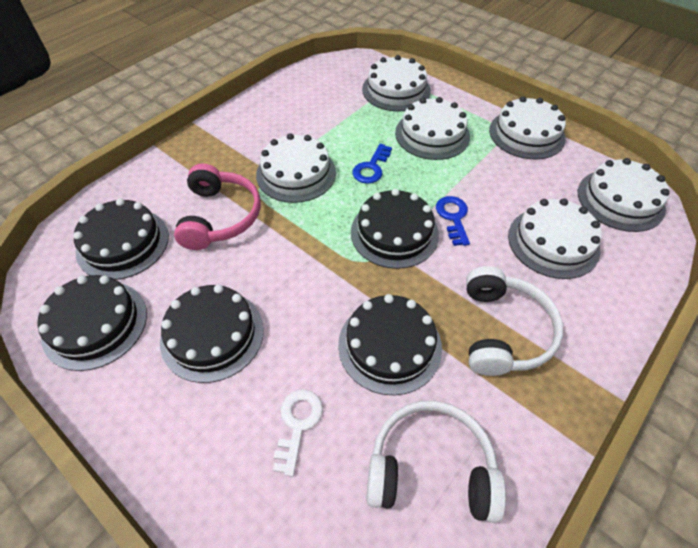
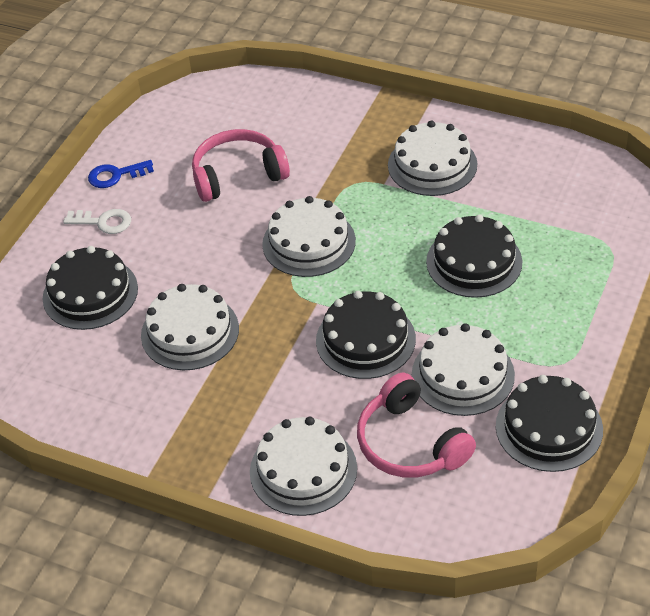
black cake: 5 -> 4
blue key: 2 -> 1
pink headphones: 1 -> 2
white cake: 6 -> 5
white headphones: 2 -> 0

